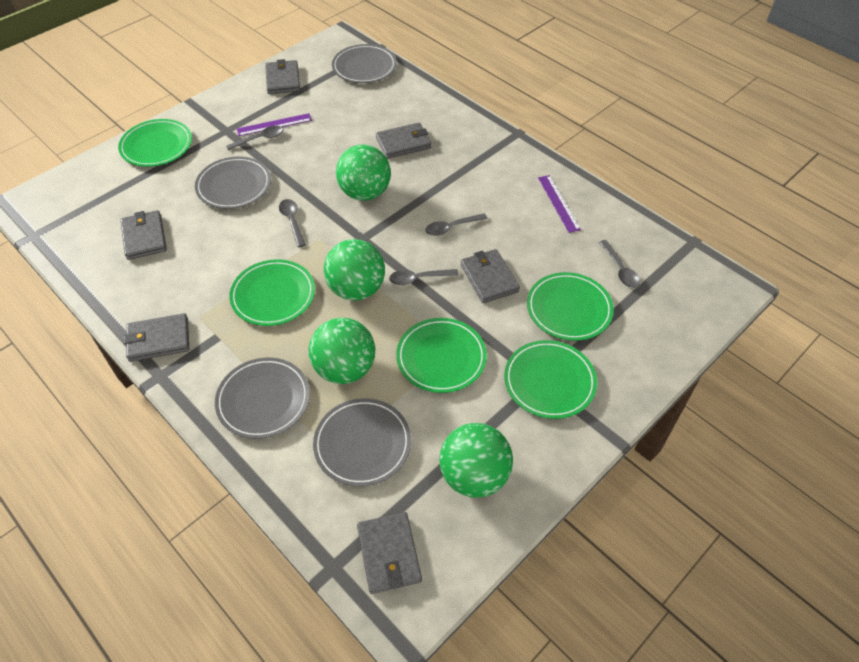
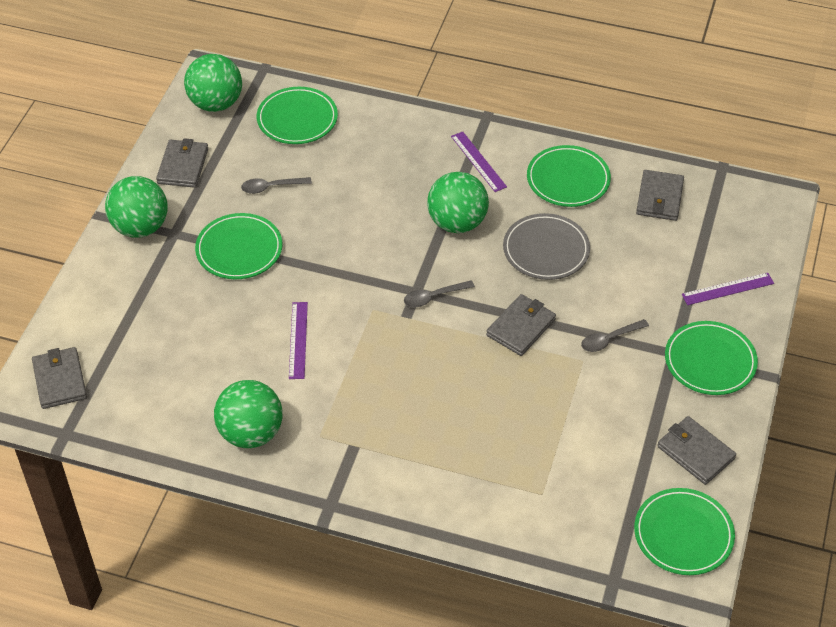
grey plate: 4 -> 1
grey spoon: 5 -> 3
grey wallet: 6 -> 5
purple ruler: 2 -> 3

